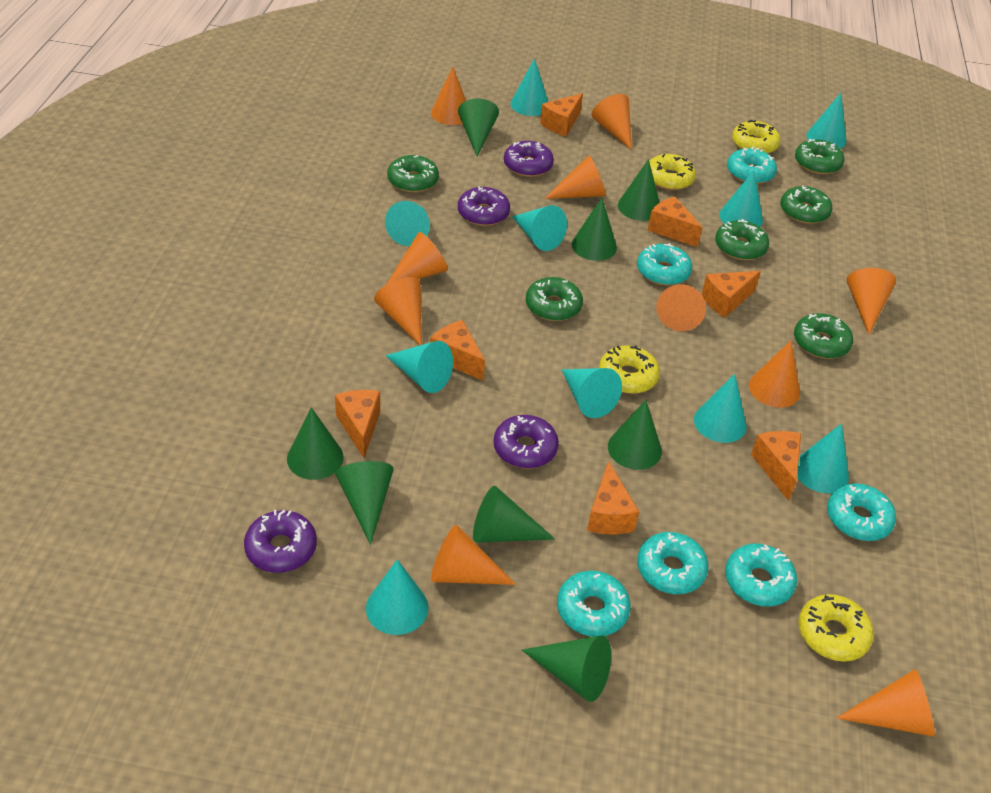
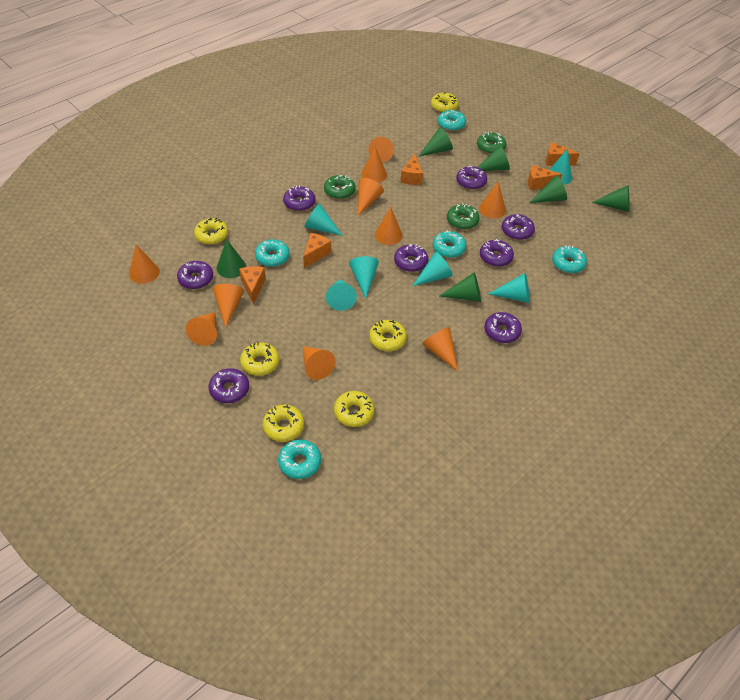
green cone: 8 -> 6
green donut: 6 -> 3
orange cheese: 7 -> 5
purple donut: 4 -> 8
turquoise cone: 10 -> 6
turquoise donut: 6 -> 5
yellow donut: 4 -> 6

